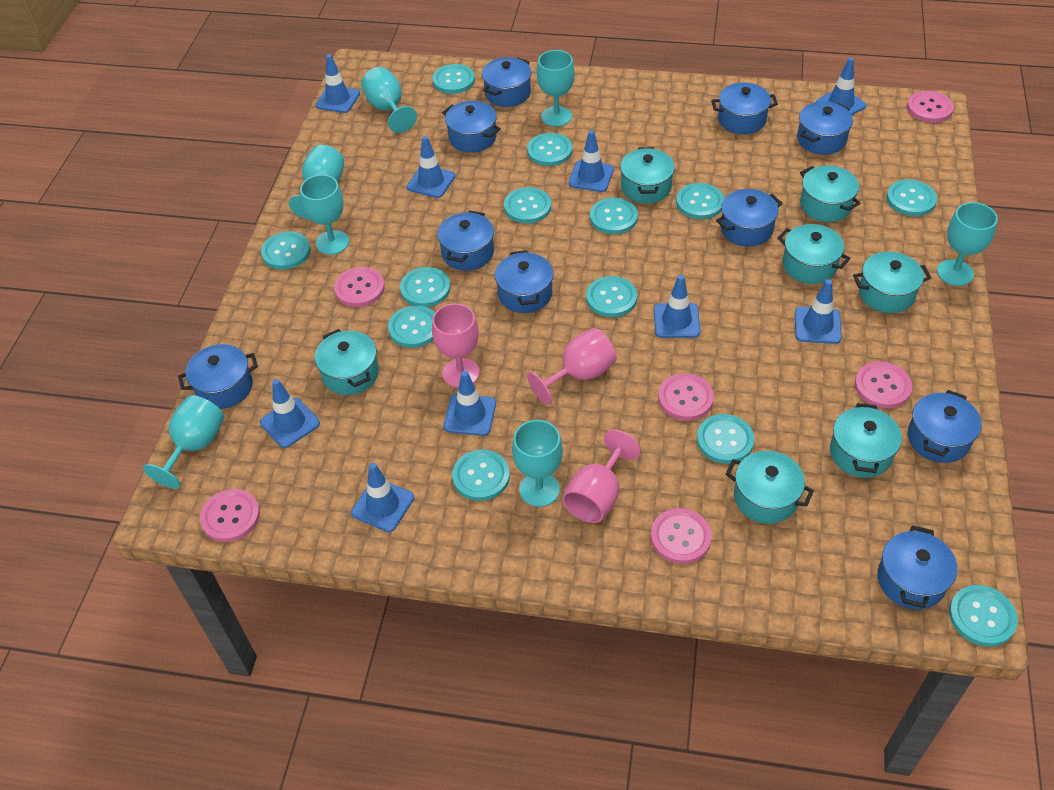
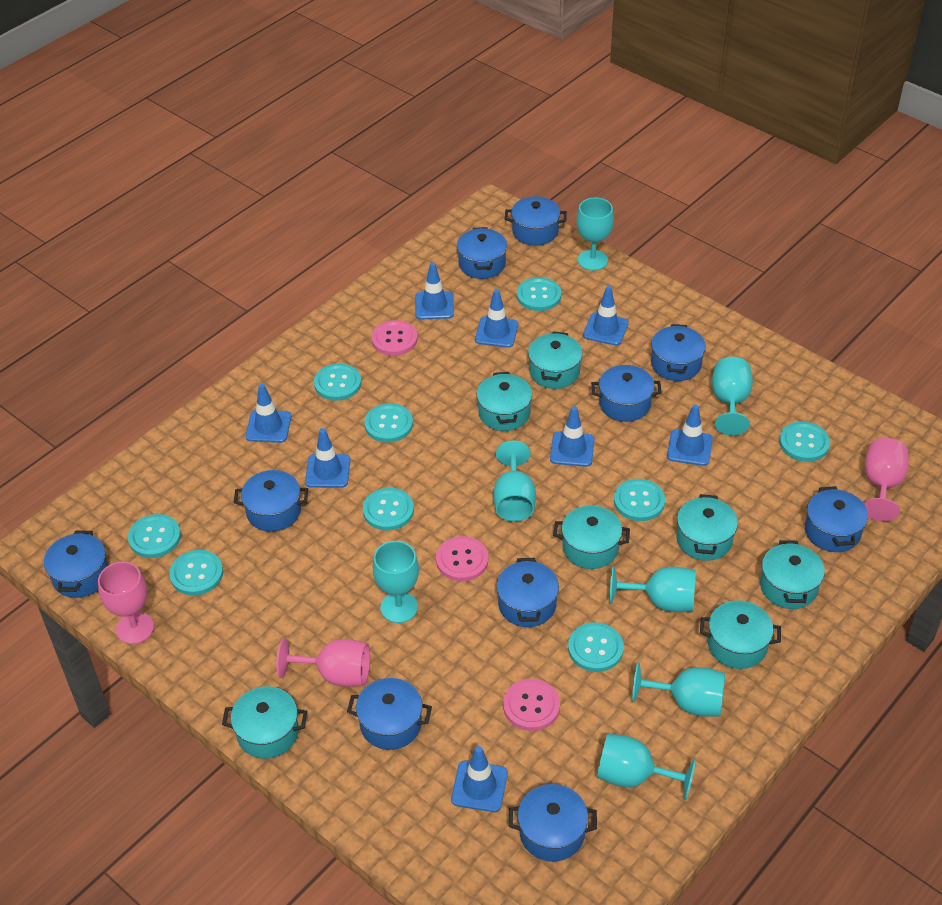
blue traffic cone: 9 -> 8
pink button: 6 -> 3
turquoise button: 13 -> 9

